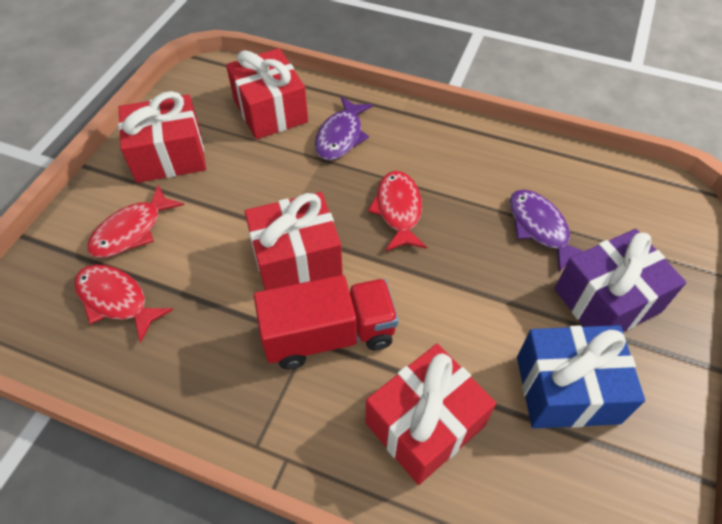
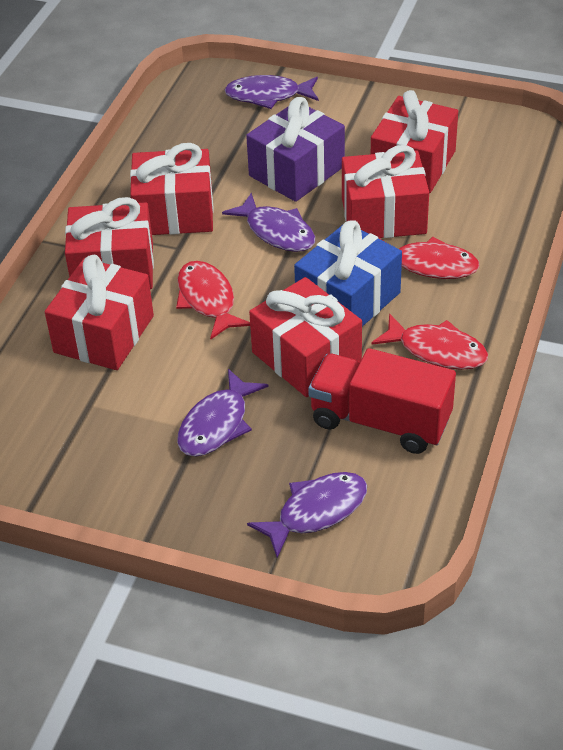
purple fish: 2 -> 4
red gift: 4 -> 6

